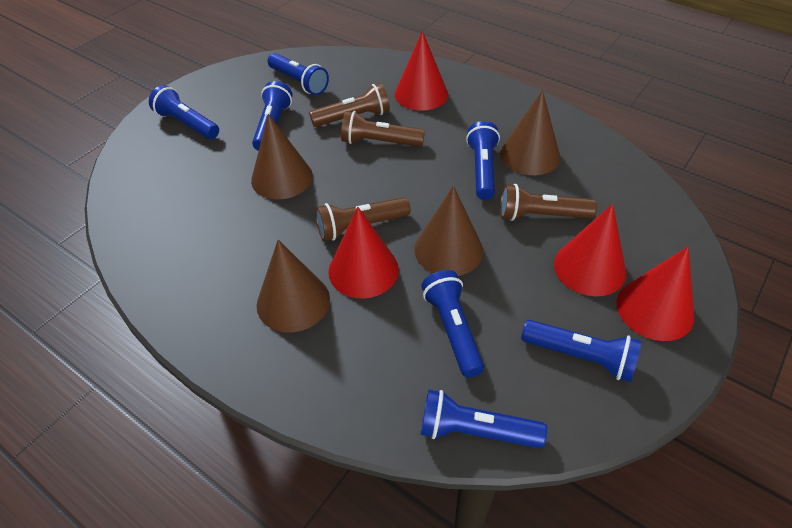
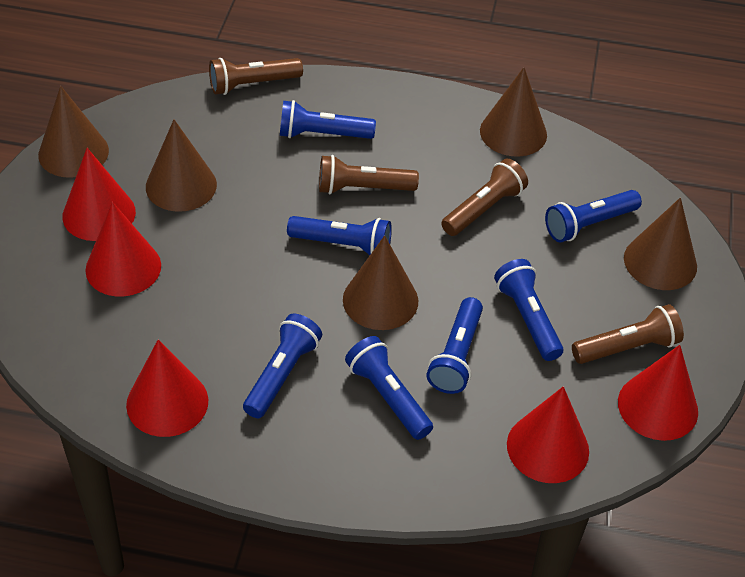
brown cone: 4 -> 5
red cone: 4 -> 5

